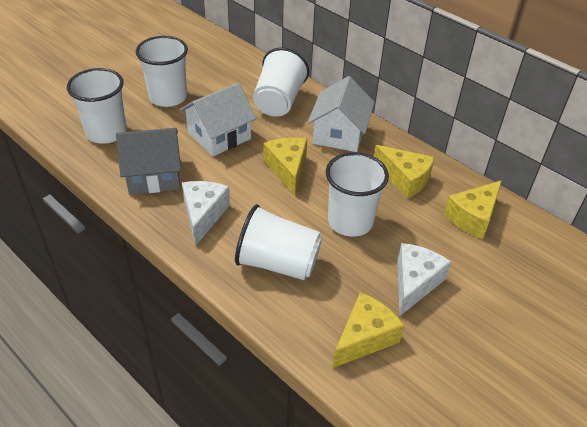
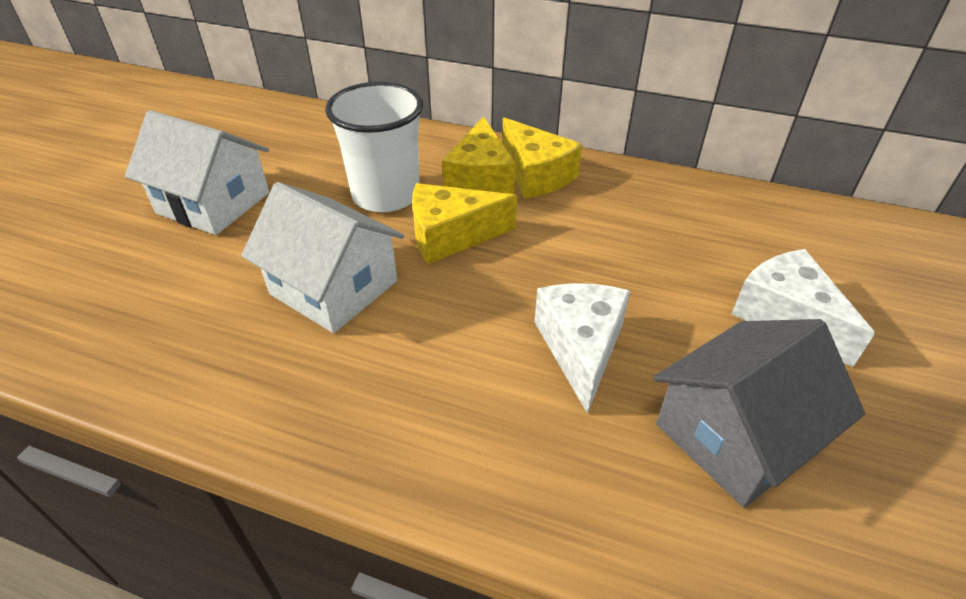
white cup: 5 -> 1
yellow cheese: 4 -> 3

